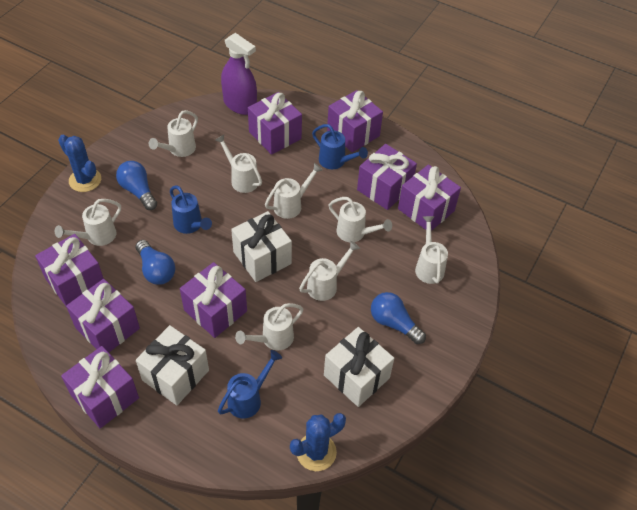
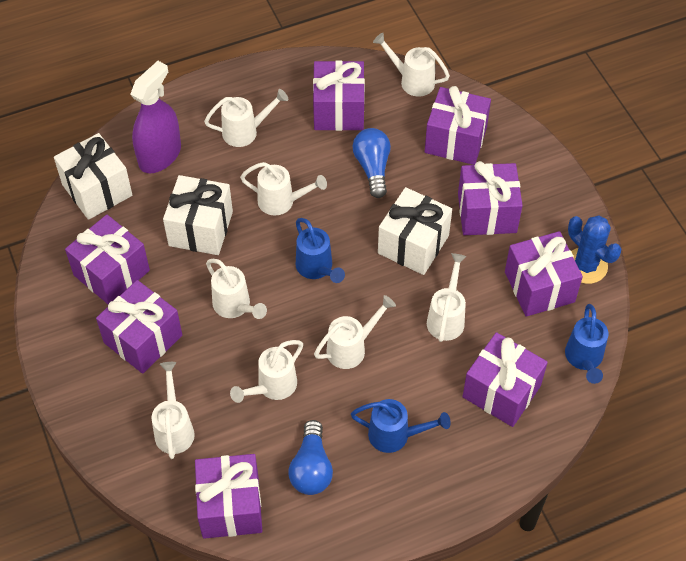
blue cactus: 2 -> 1
blue light bulb: 3 -> 2

